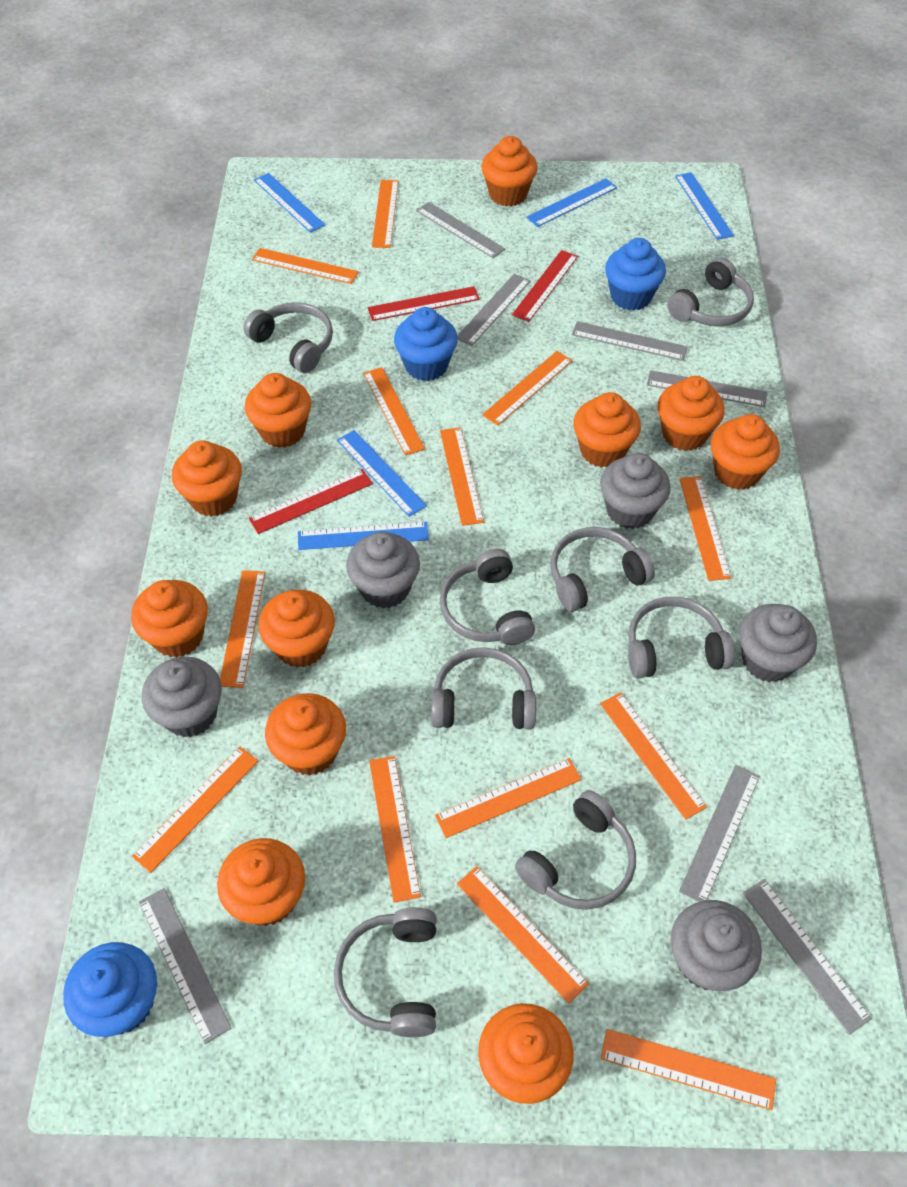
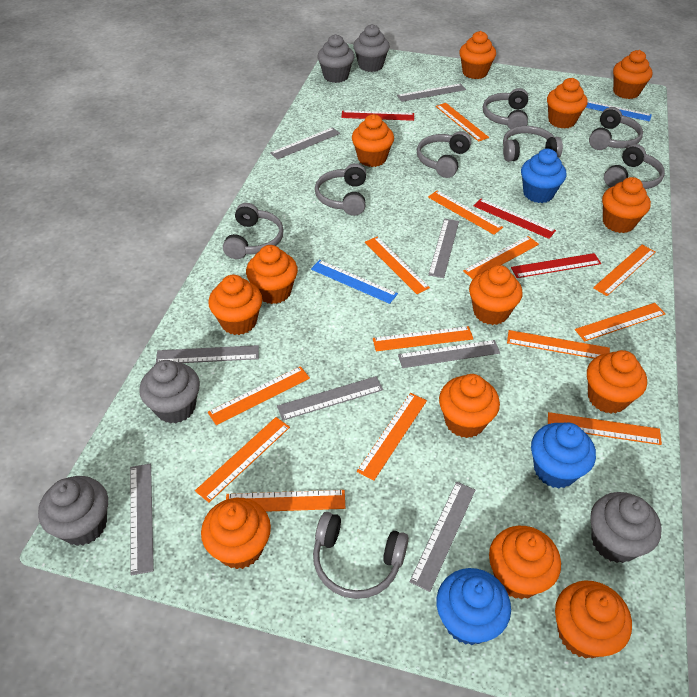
blue ruler: 5 -> 2
grey ruler: 7 -> 8
orange cupcake: 11 -> 13

